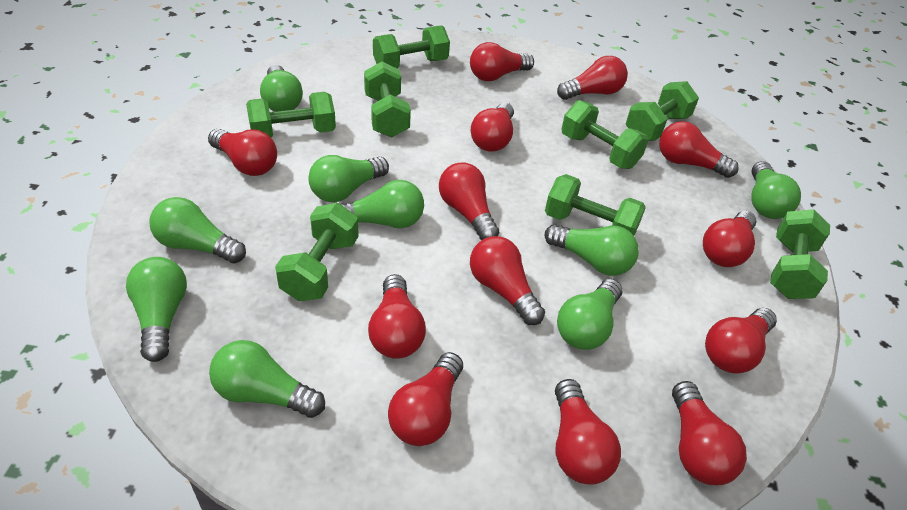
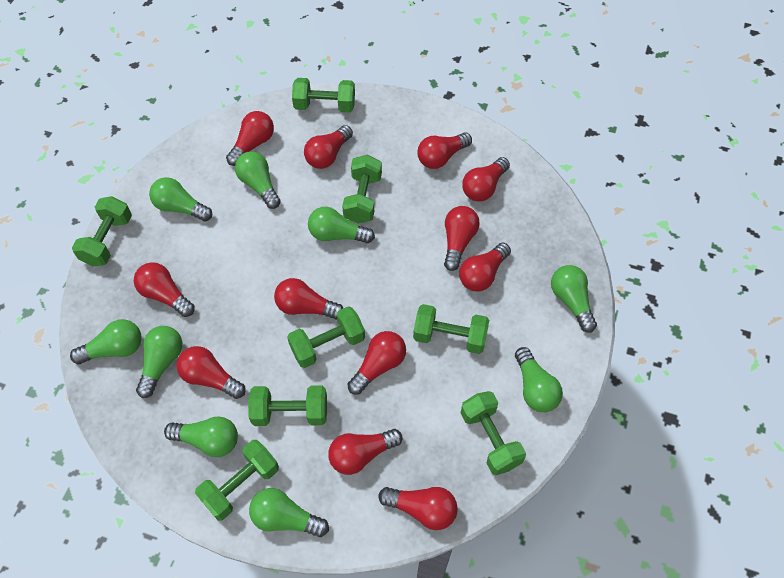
red light bulb: 13 -> 12

